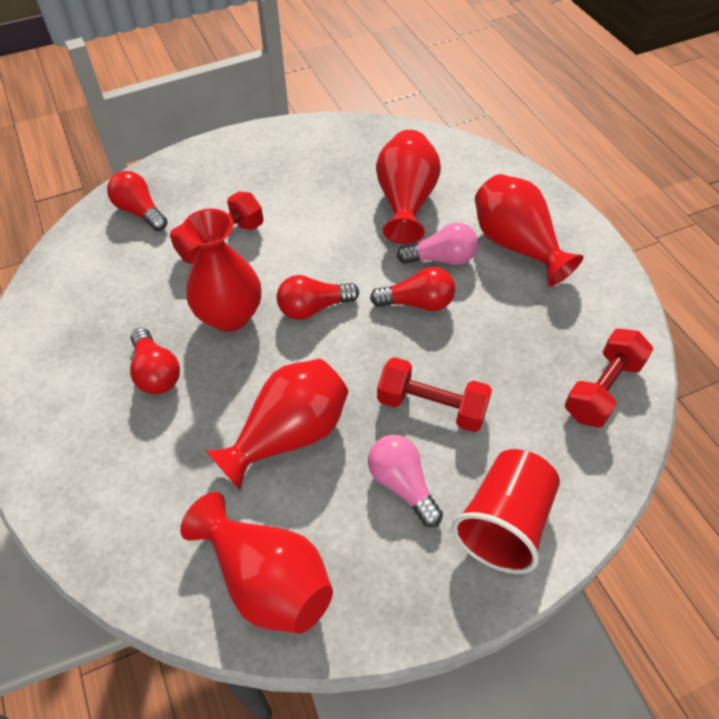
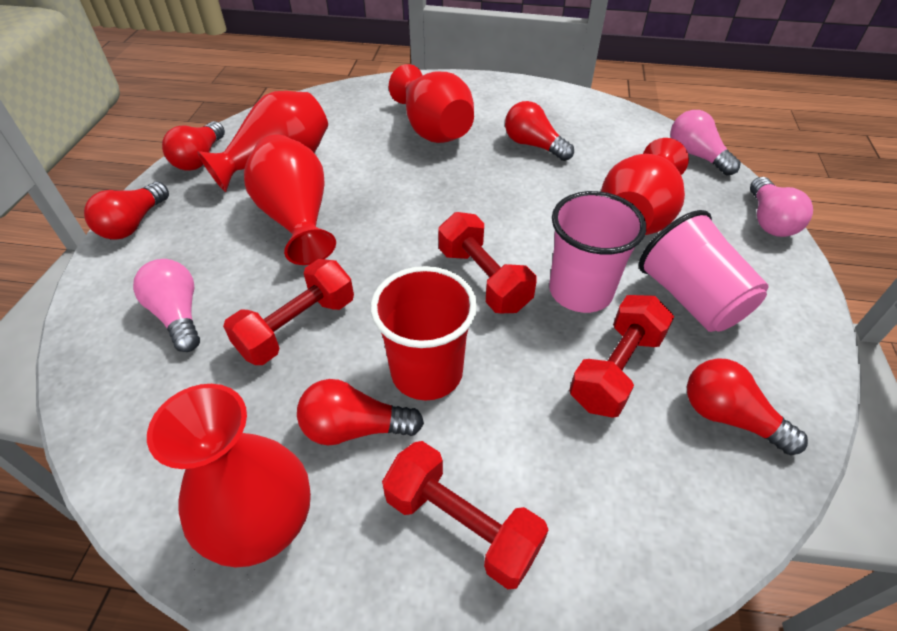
pink cup: 0 -> 2
pink light bulb: 2 -> 3
red dumbbell: 3 -> 4
red light bulb: 4 -> 5

